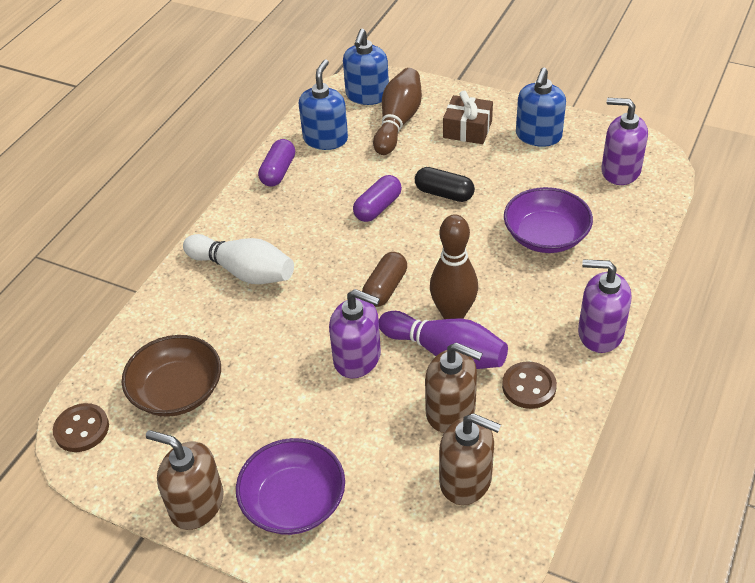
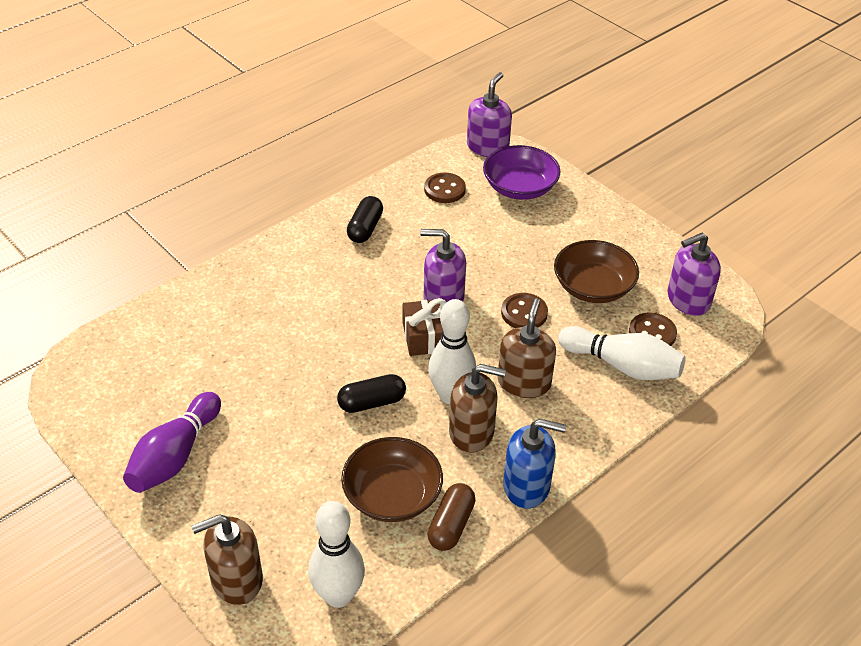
black capsule: 1 -> 2
blue soap dispenser: 3 -> 1
brown bowl: 1 -> 2
brown bowling pin: 2 -> 0
brown button: 2 -> 3
purple bowl: 2 -> 1
purple capsule: 2 -> 0
white bowling pin: 1 -> 3

